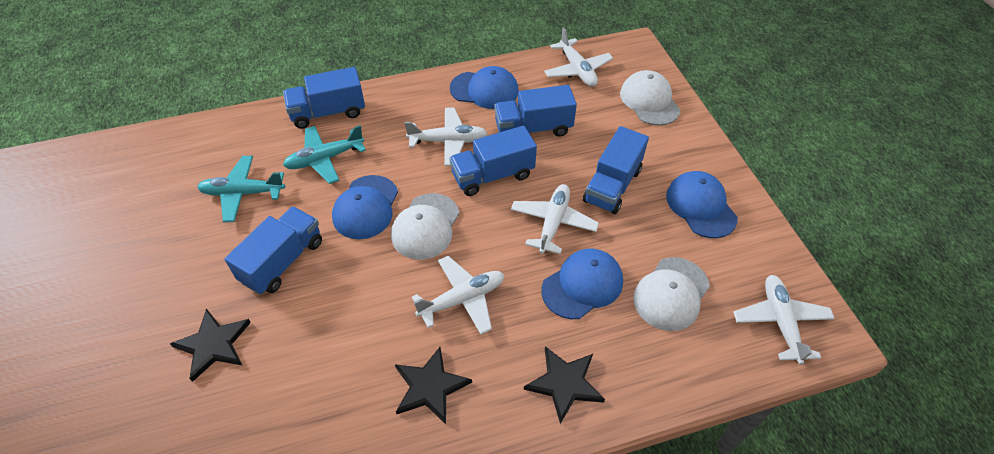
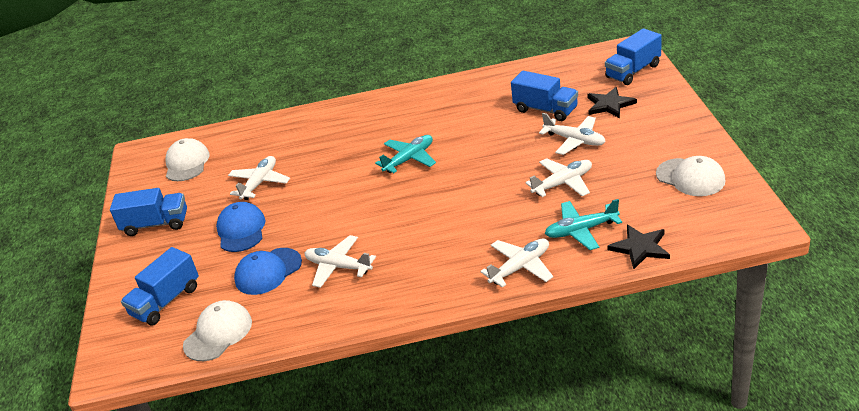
black star: 3 -> 2
blue cap: 4 -> 2
blue truck: 5 -> 4

